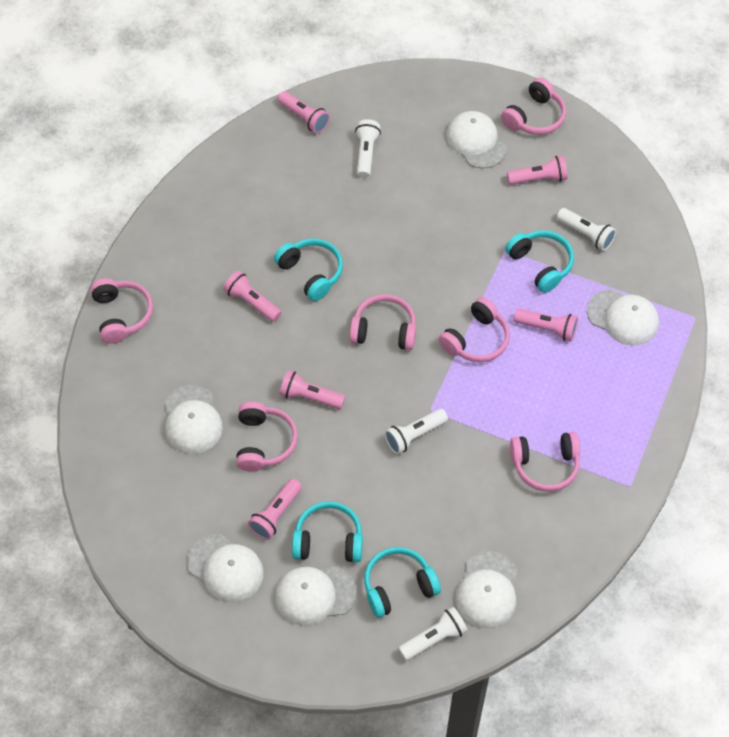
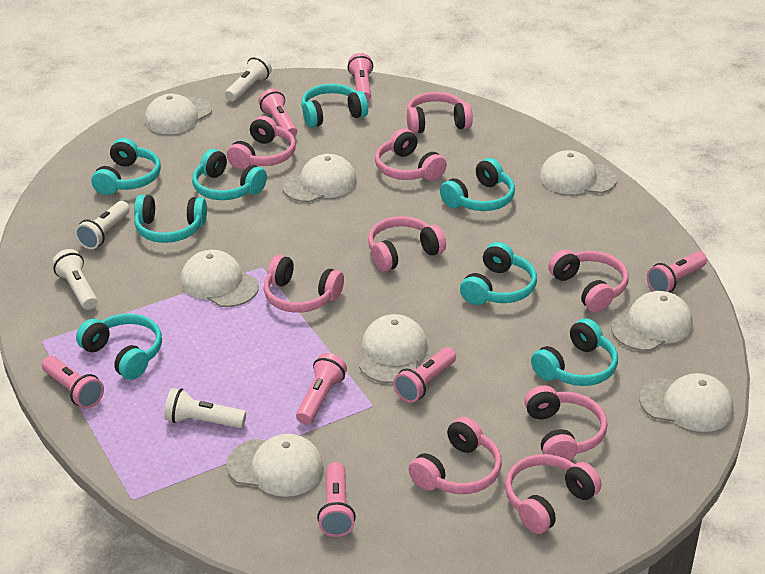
pink flashlight: 6 -> 7
pink headphones: 6 -> 9
turquoise headphones: 4 -> 8
white cap: 6 -> 8

